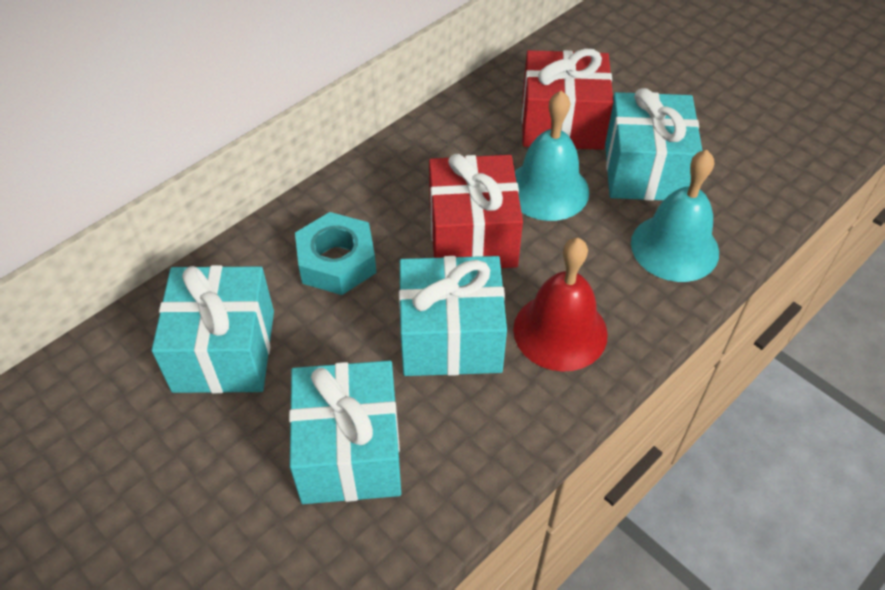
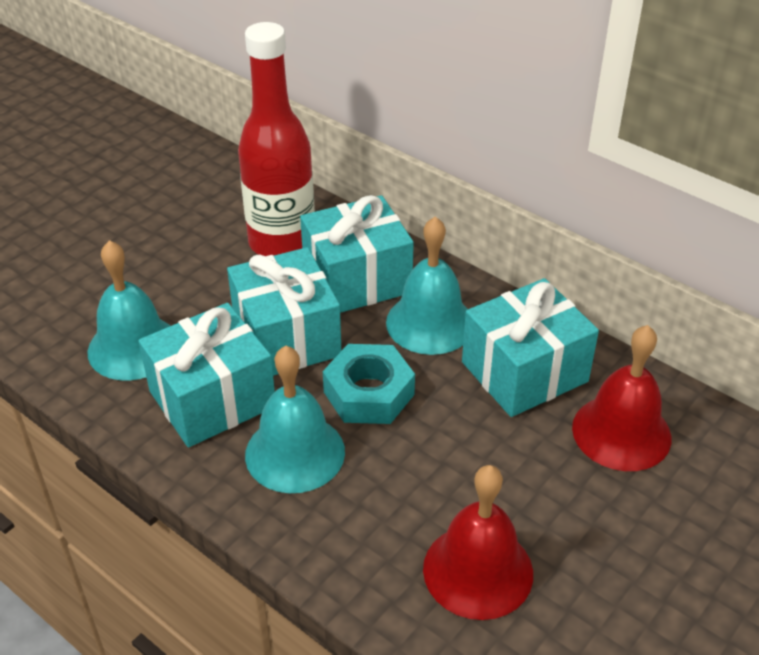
red bell: 1 -> 2
red bottle: 0 -> 1
red gift: 2 -> 0
turquoise bell: 2 -> 3

